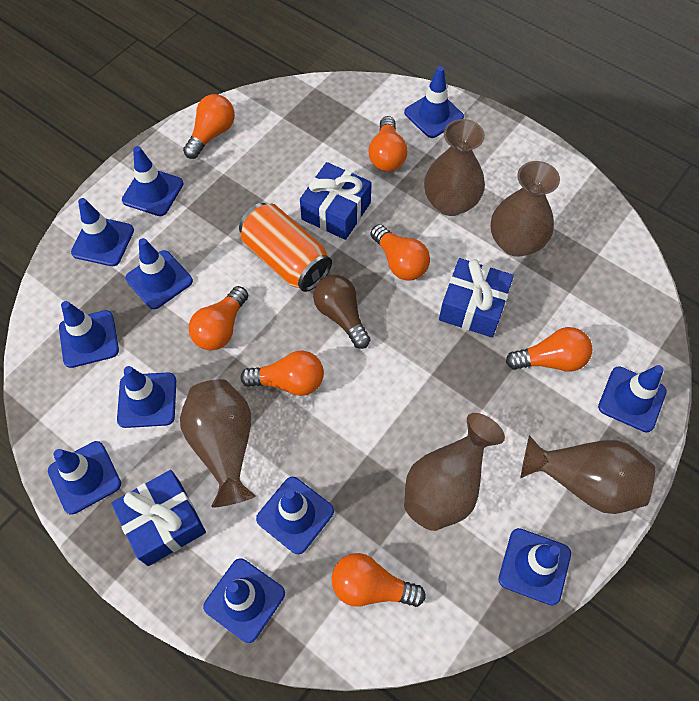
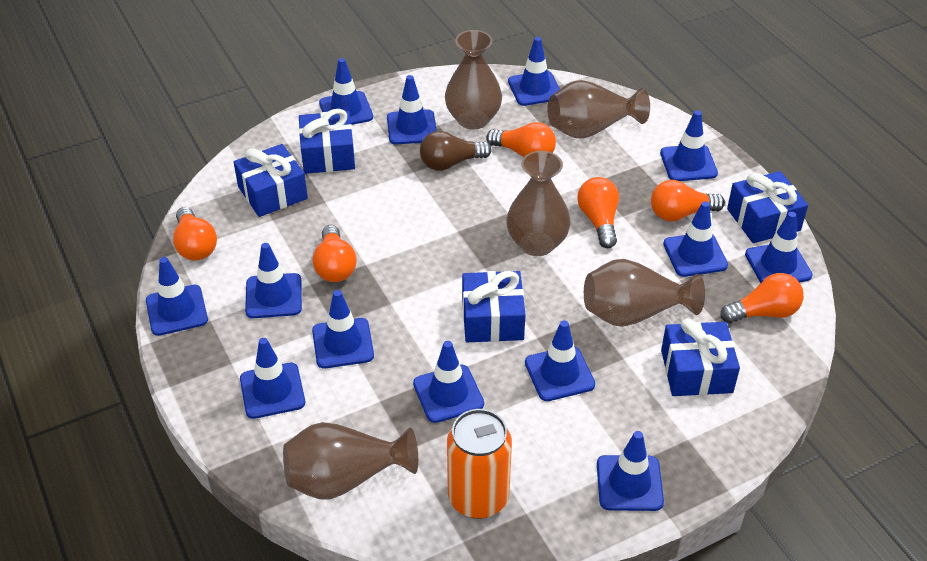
blue gift: 3 -> 5
blue traffic cone: 11 -> 13
orange light bulb: 7 -> 6

